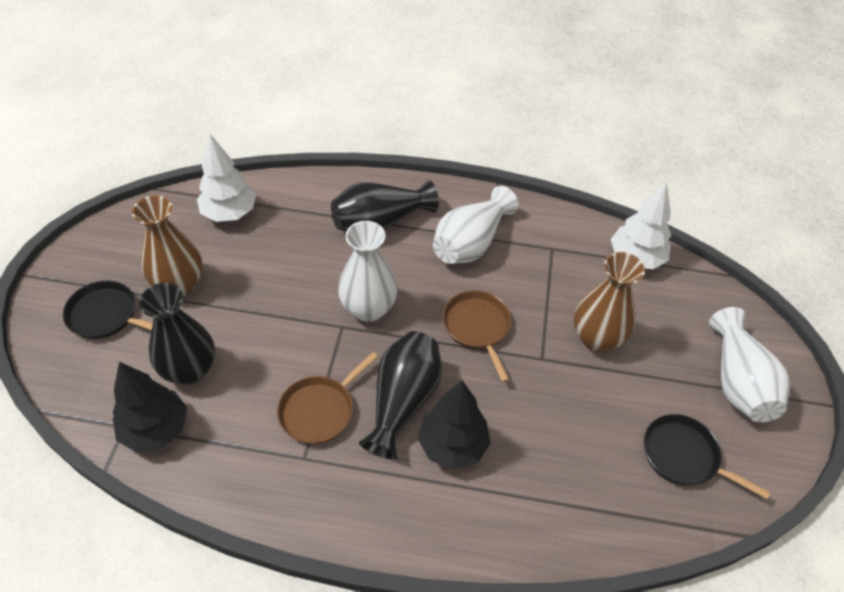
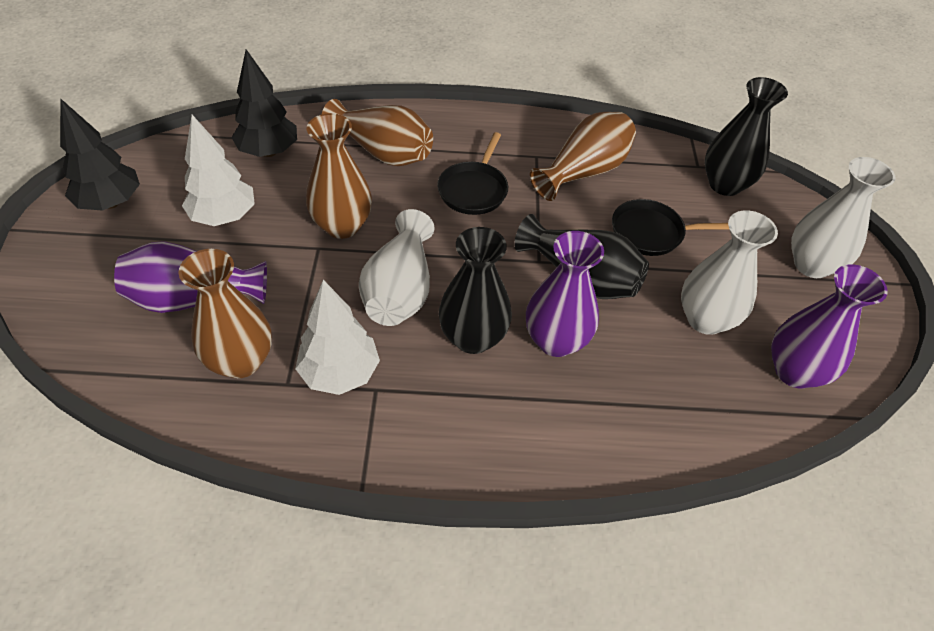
brown pan: 2 -> 0
brown vase: 2 -> 4
purple vase: 0 -> 3

